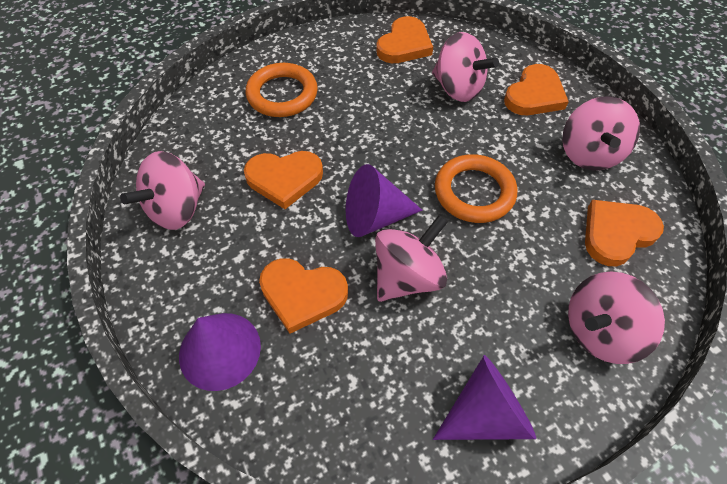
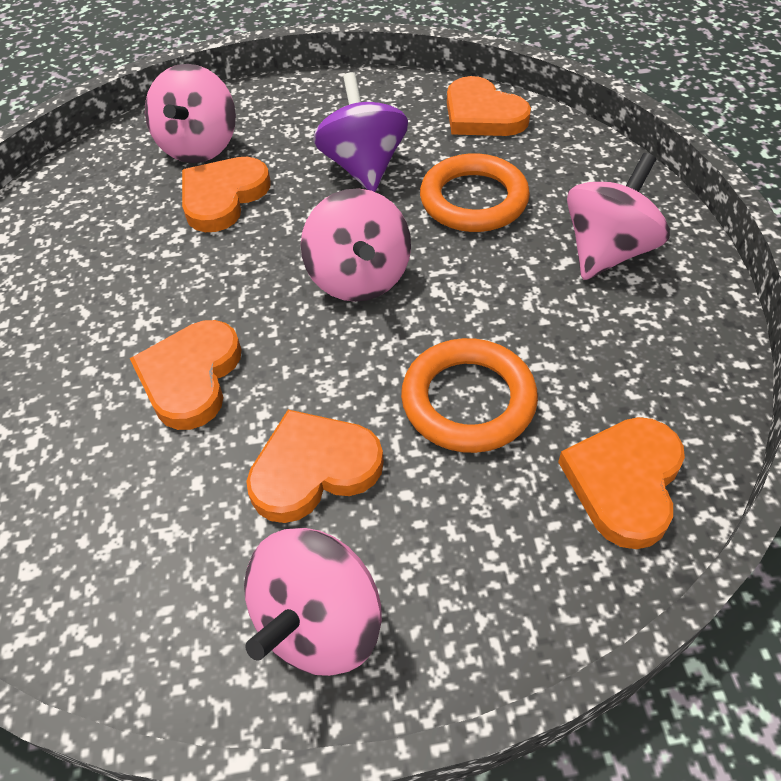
pink spinning top: 5 -> 4
purple cone: 3 -> 0
purple spinning top: 0 -> 1

